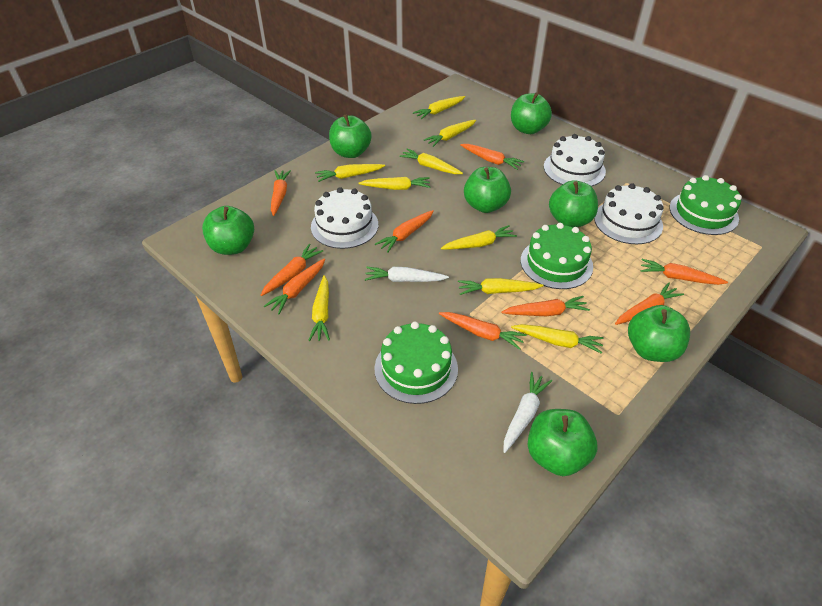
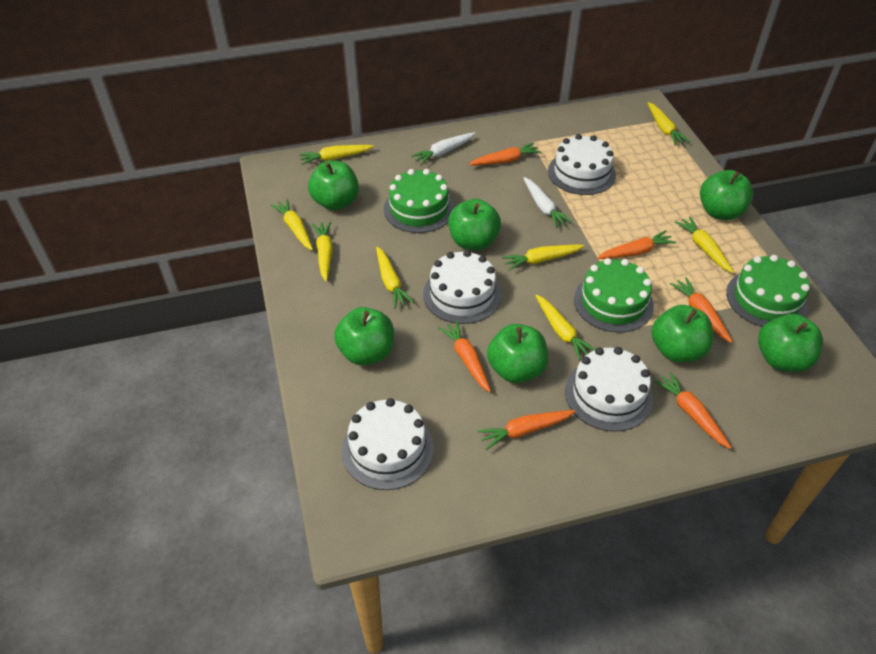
orange carrot: 9 -> 6
white cake: 3 -> 4
yellow carrot: 9 -> 8

